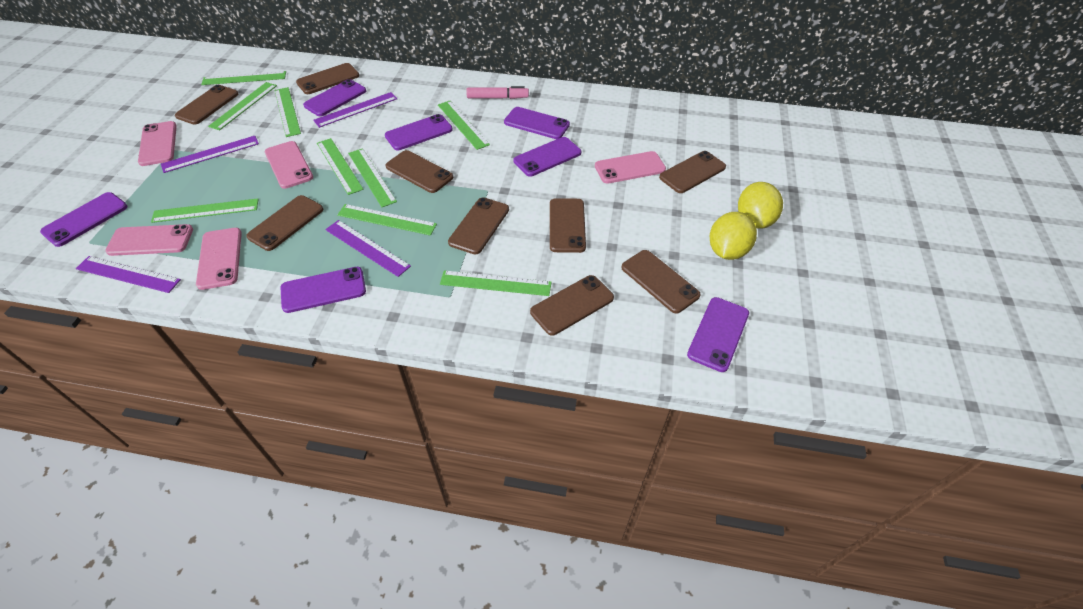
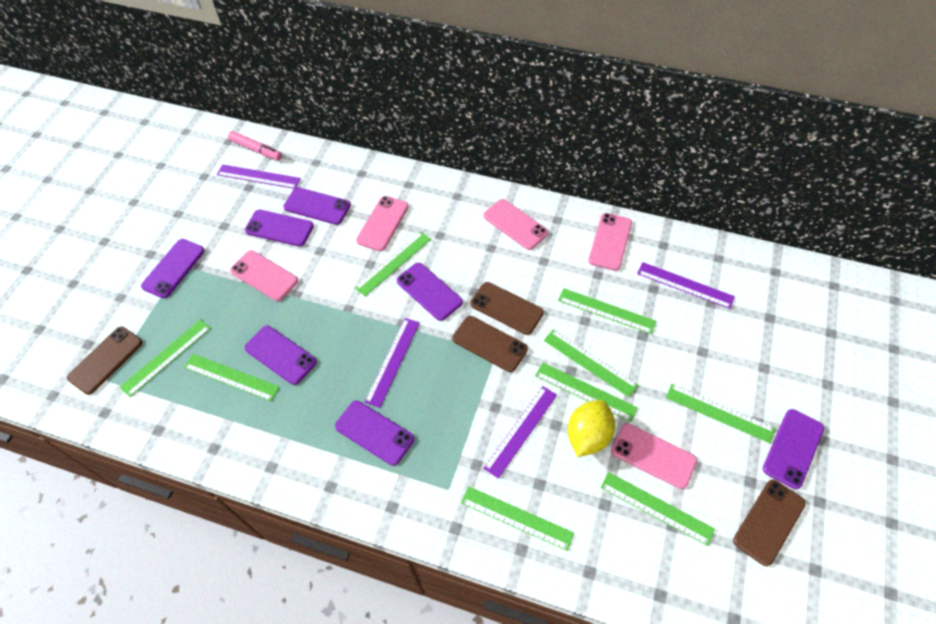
brown phone: 9 -> 4
yellow lemon: 2 -> 1

